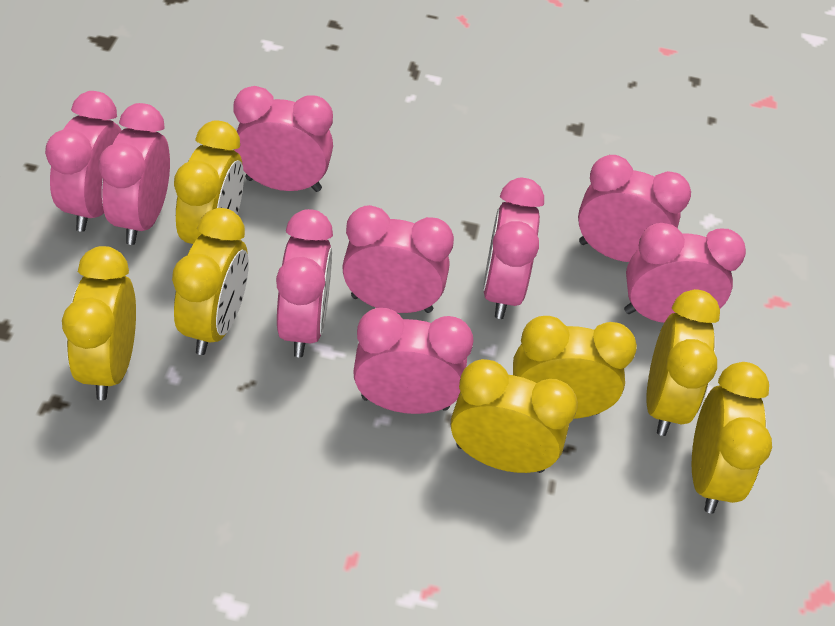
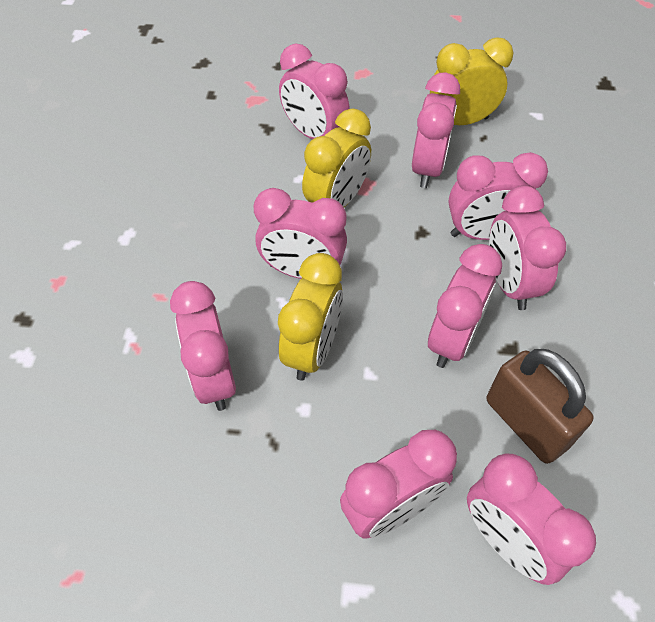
brown padlock: 0 -> 1
yellow clock: 7 -> 3

